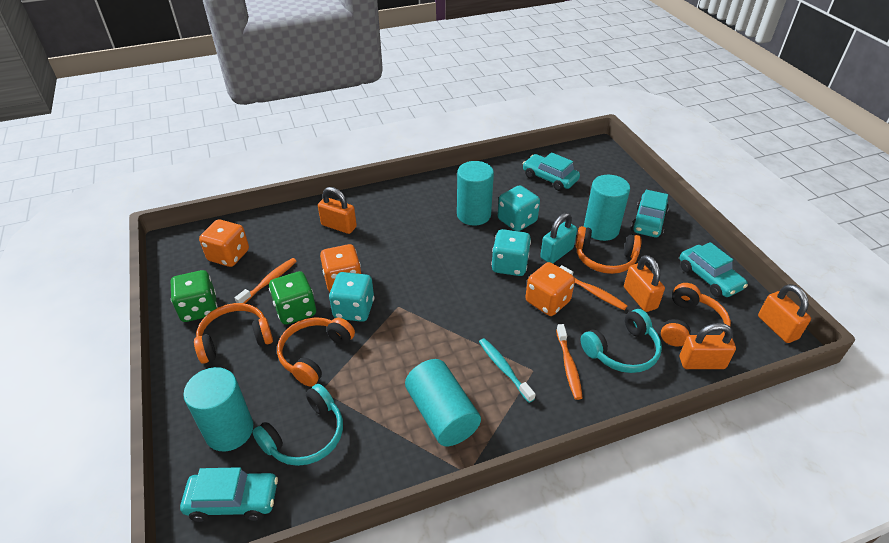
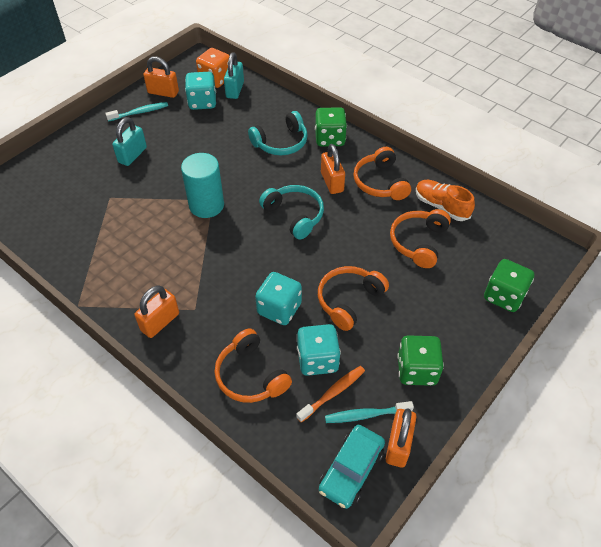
green dice: 2 -> 3
orange dice: 3 -> 1
orange shoe: 0 -> 1
orange toothbrush: 3 -> 1
turquoise car: 4 -> 1
turquoise cylinder: 4 -> 1
turquoise padlock: 1 -> 2
turquoise toothbrush: 1 -> 2

